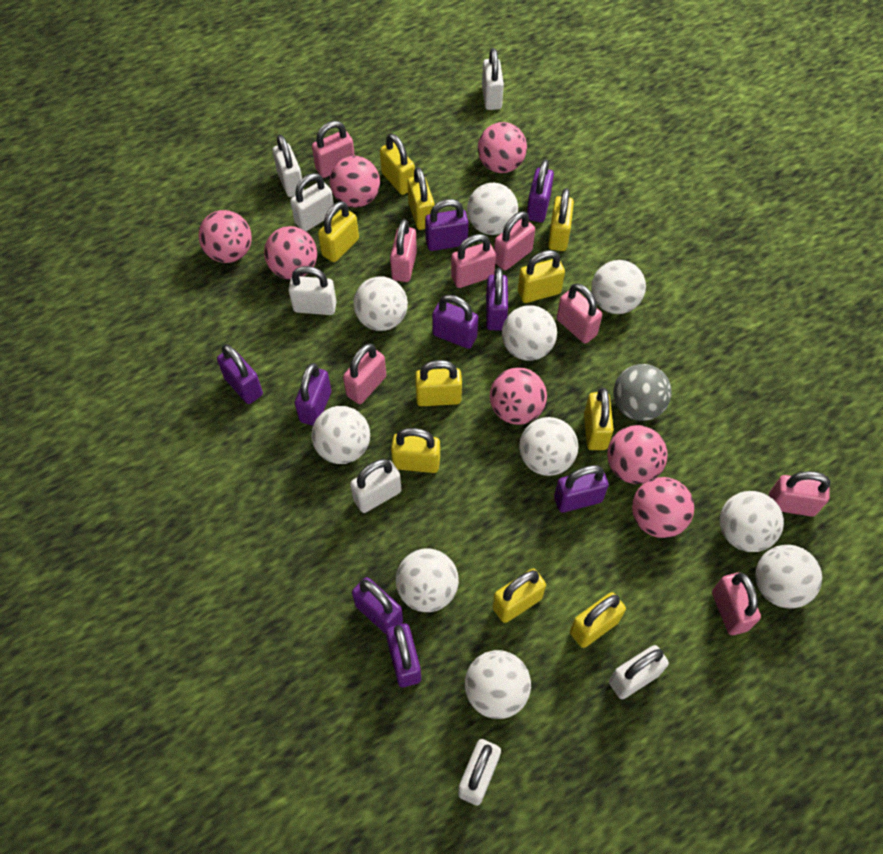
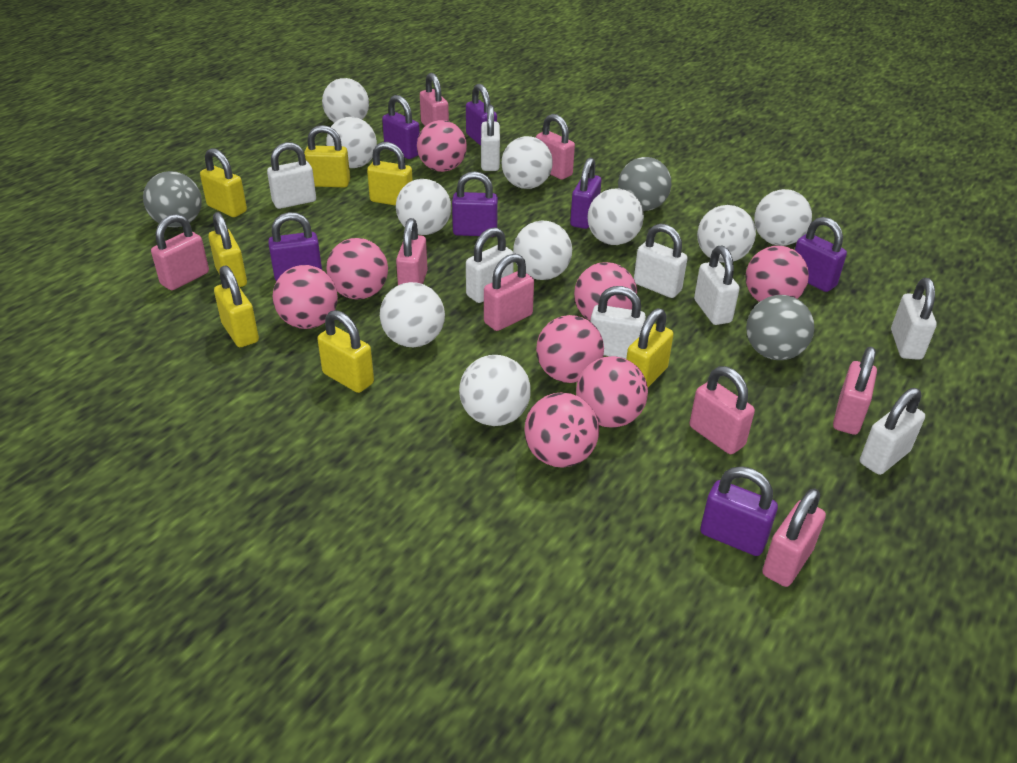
grey ball: 1 -> 3
pink ball: 7 -> 8
purple padlock: 9 -> 7
white padlock: 7 -> 8
yellow padlock: 10 -> 7

